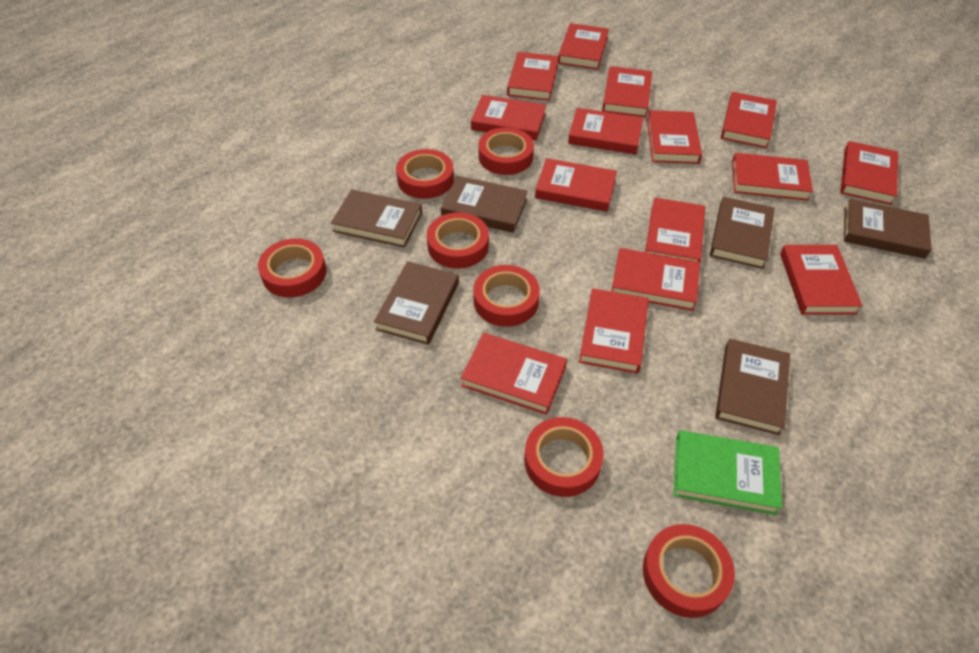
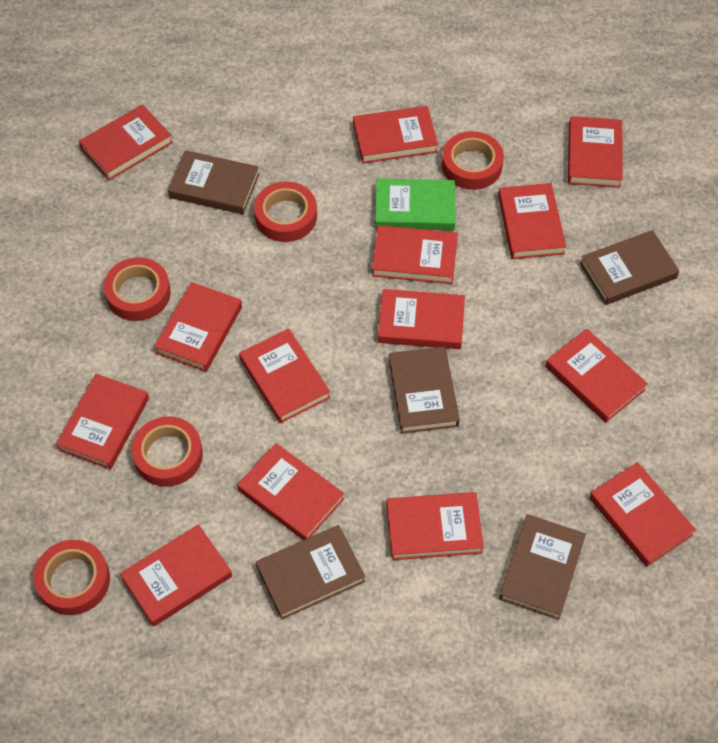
brown book: 6 -> 5
red book: 15 -> 14
red tape: 7 -> 5

